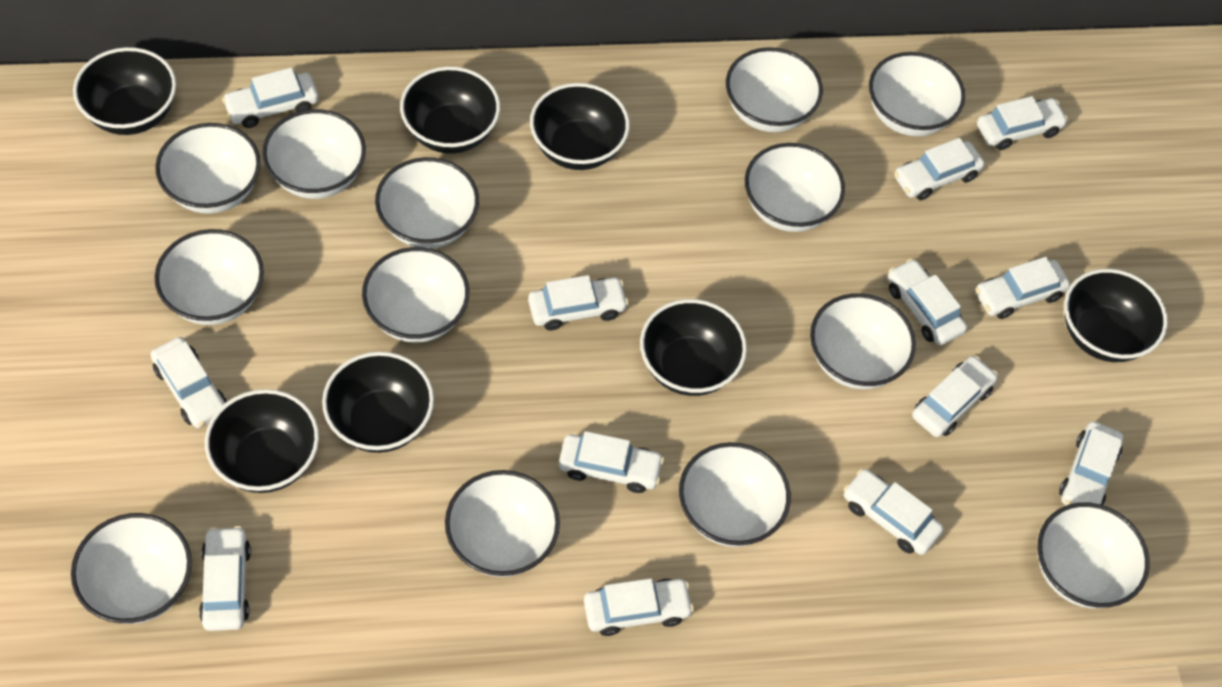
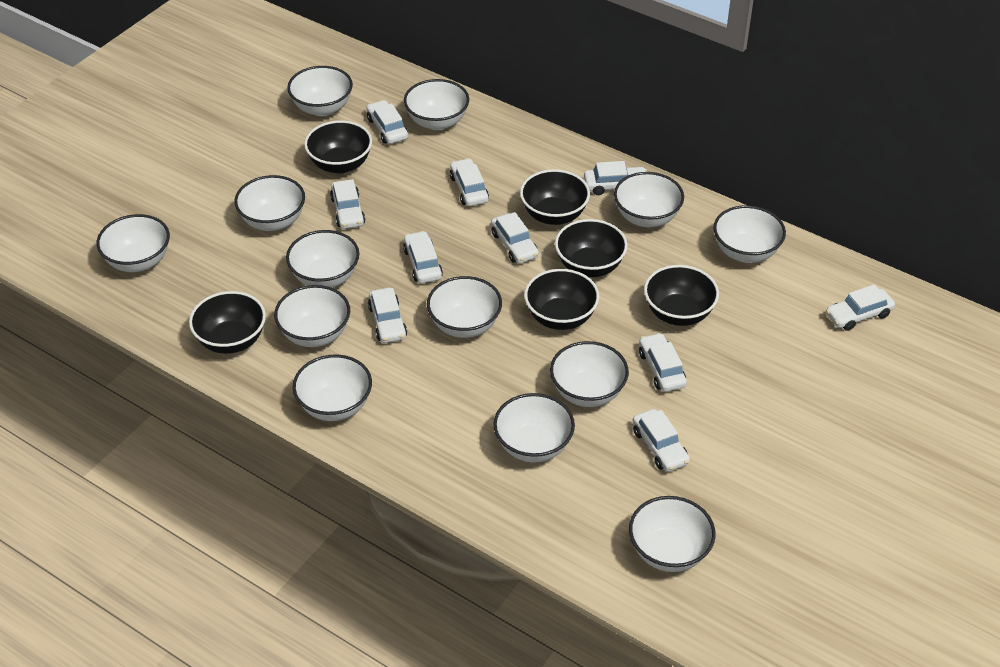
black bowl: 7 -> 6
white car: 13 -> 10

